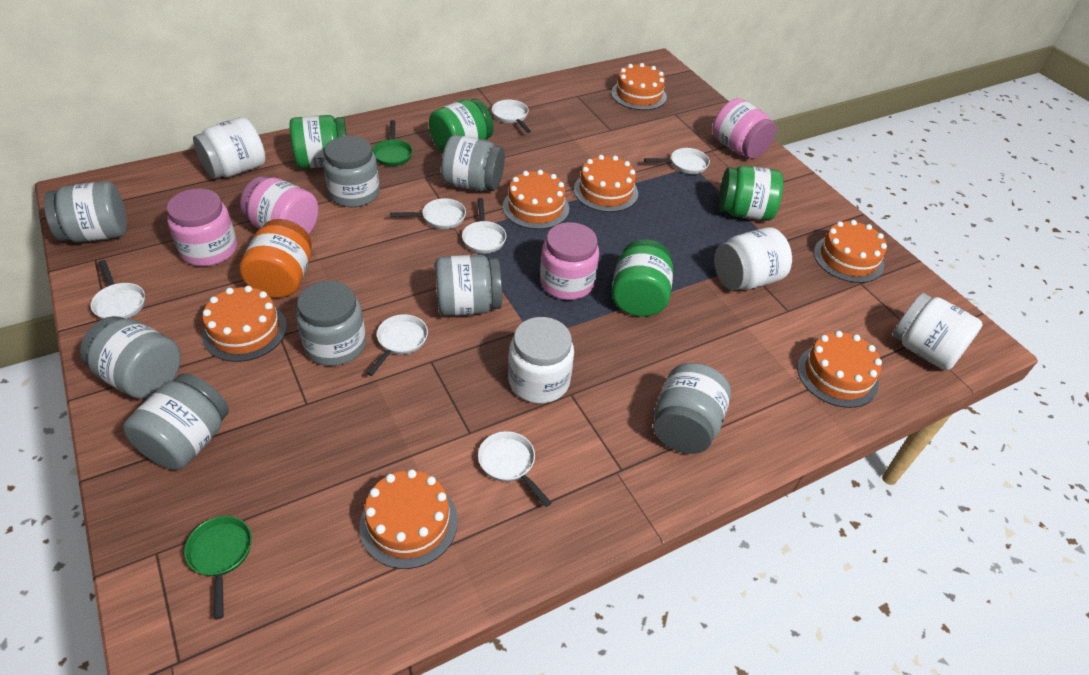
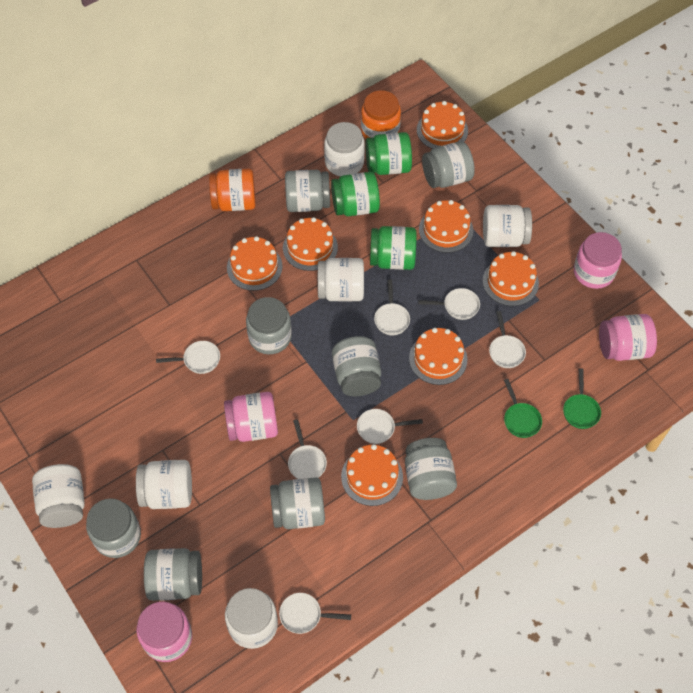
green jar: 4 -> 3
orange jar: 1 -> 2
white jar: 4 -> 6

